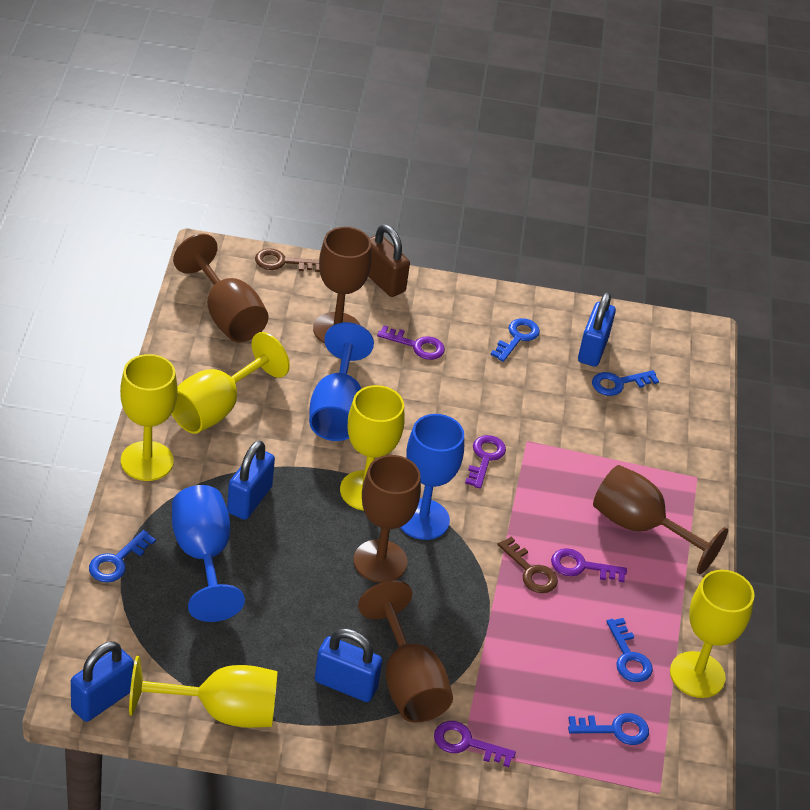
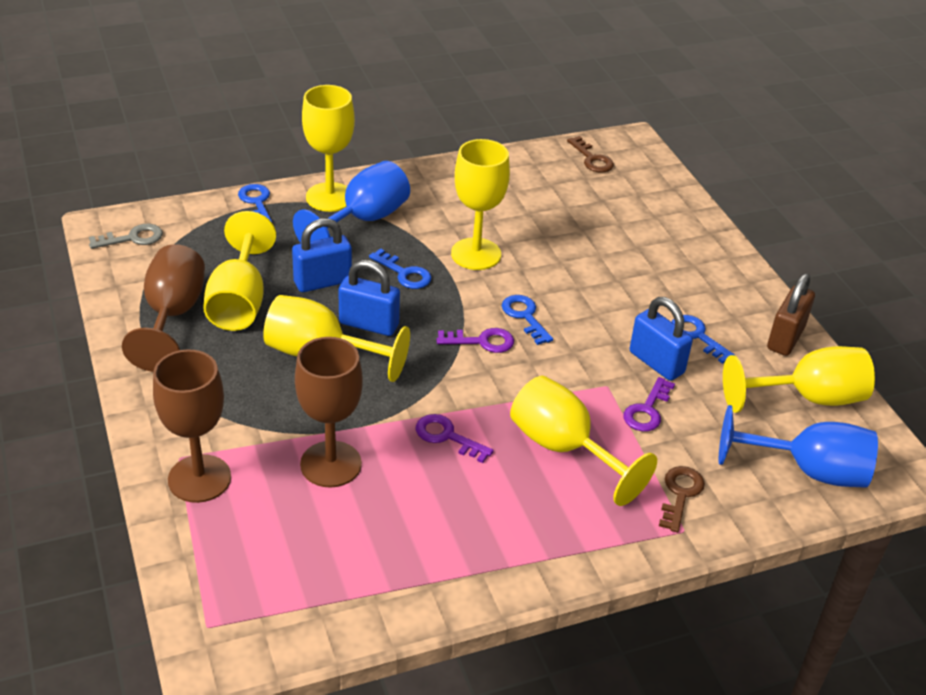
blue goblet: 3 -> 2
blue key: 5 -> 4
blue padlock: 4 -> 3
brown goblet: 5 -> 3
grey key: 0 -> 1
purple key: 4 -> 3
yellow goblet: 5 -> 6

